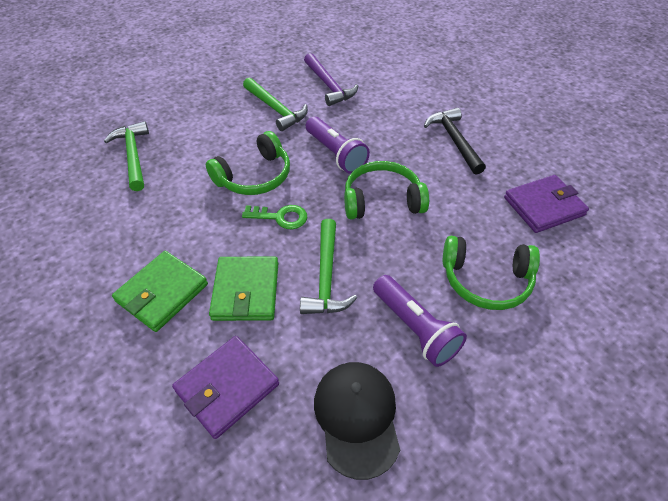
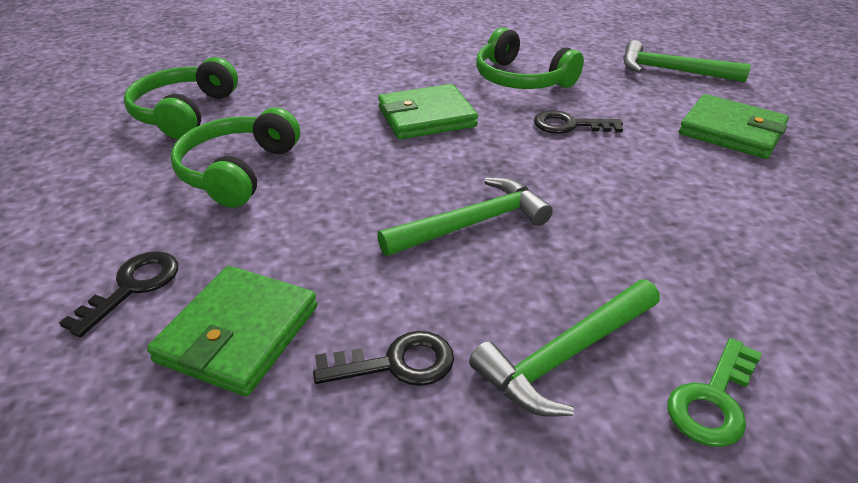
black cap: 1 -> 0
black hammer: 1 -> 0
black key: 0 -> 3
green wallet: 2 -> 3
purple flashlight: 2 -> 0
purple hammer: 1 -> 0
purple wallet: 2 -> 0

